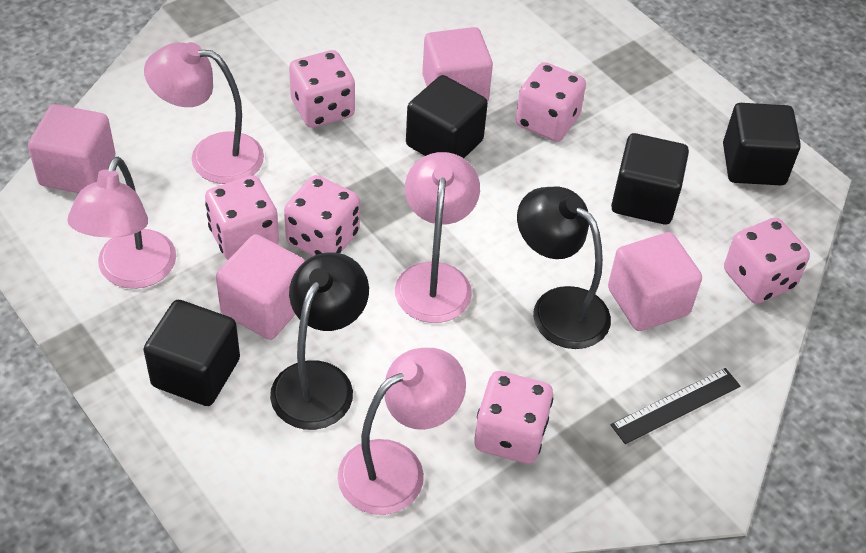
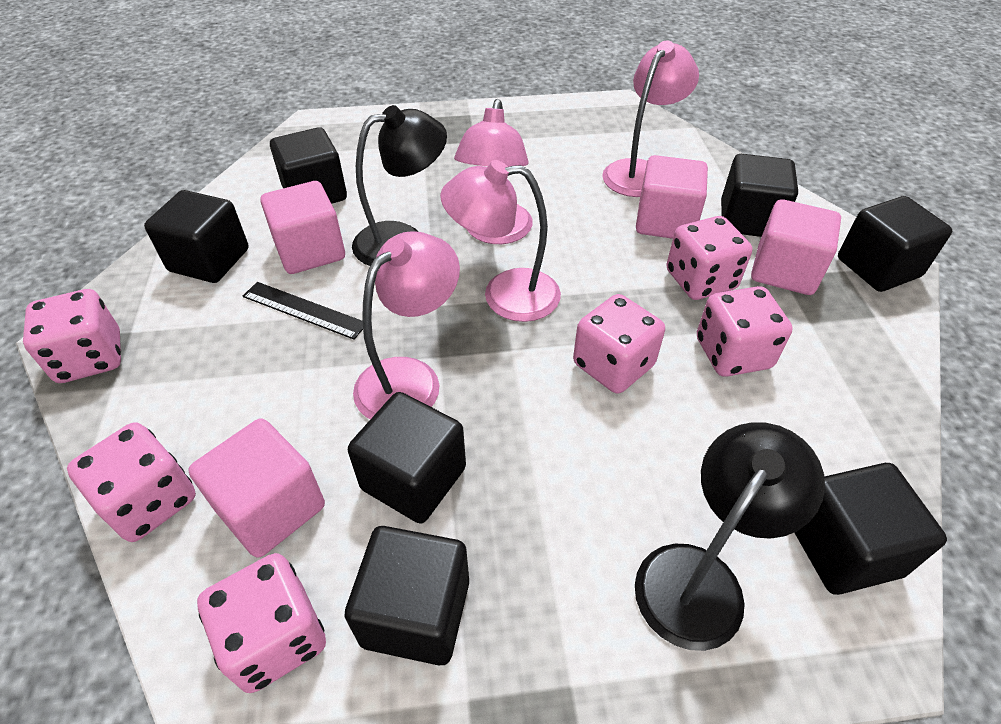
black cube: 4 -> 7

